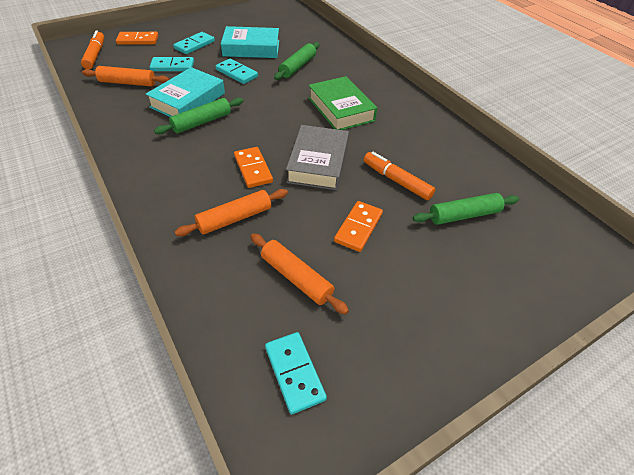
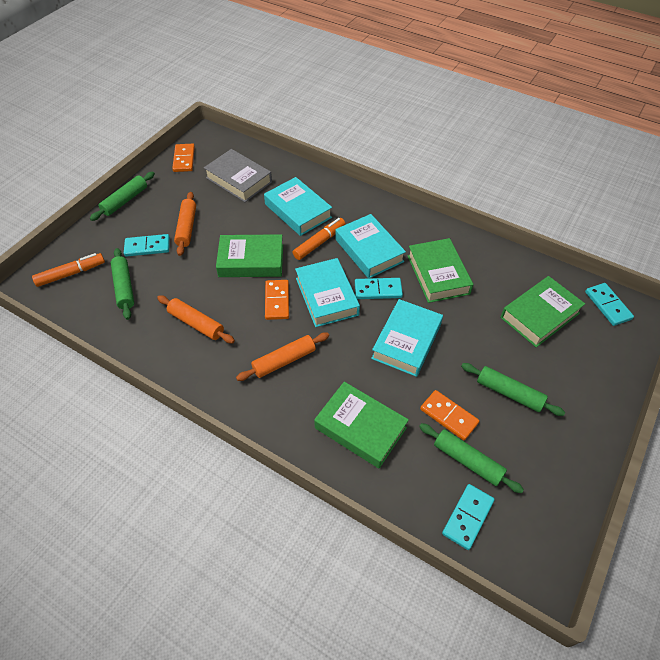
green book: 1 -> 4
green rolling pin: 3 -> 4
turquoise book: 2 -> 4

